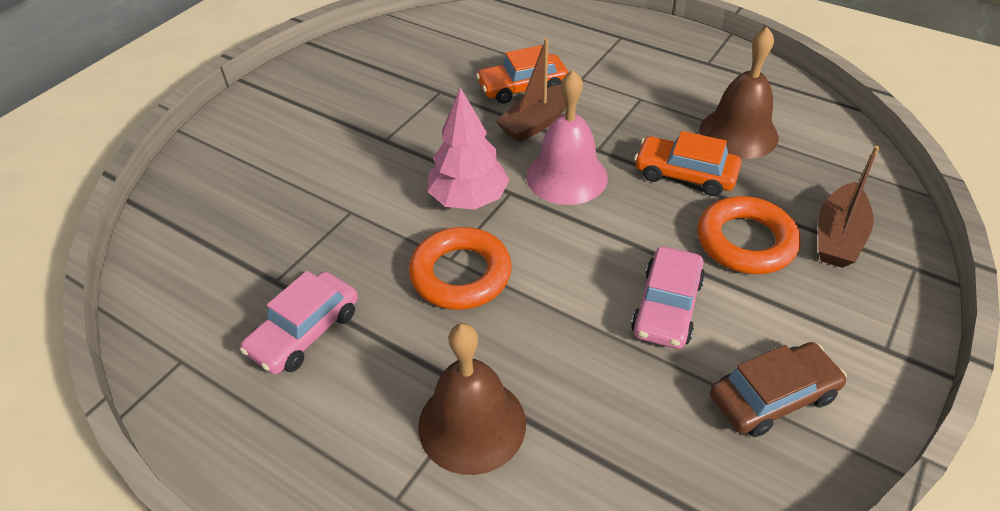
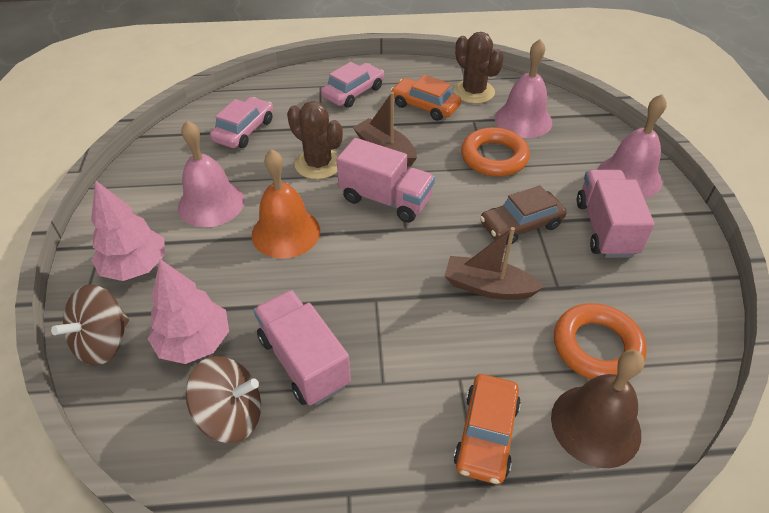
brown bell: 2 -> 1
brown cactus: 0 -> 2
brown spinning top: 0 -> 2
orange bell: 0 -> 1
pink bell: 1 -> 3
pink tree: 1 -> 2
pink truck: 0 -> 3

